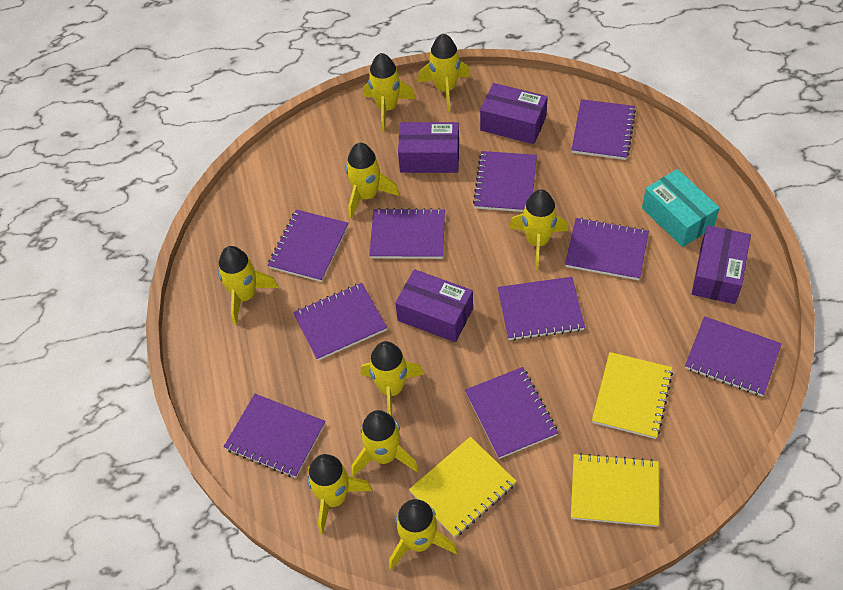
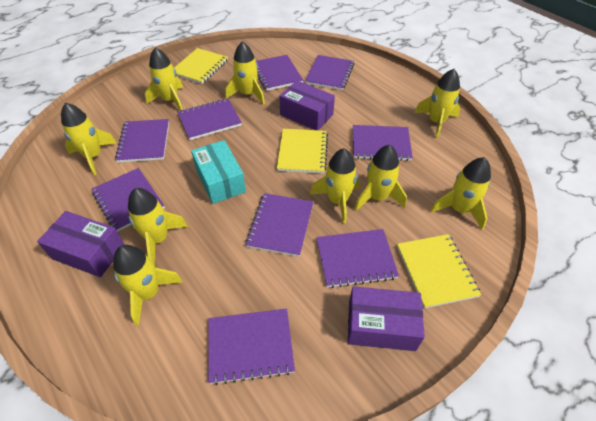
purple box: 4 -> 3
purple notebook: 10 -> 9

